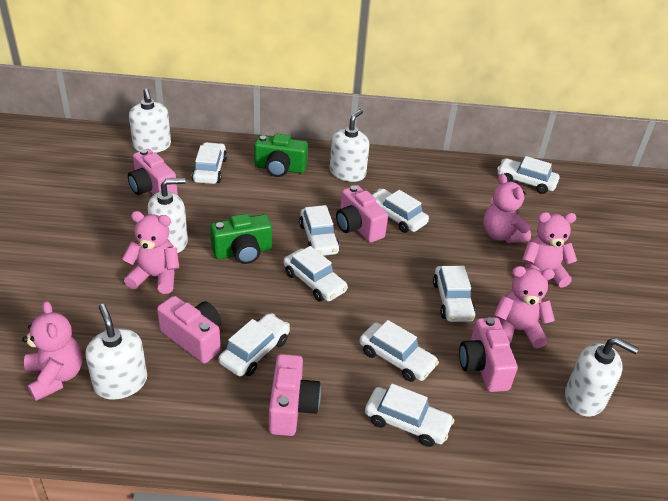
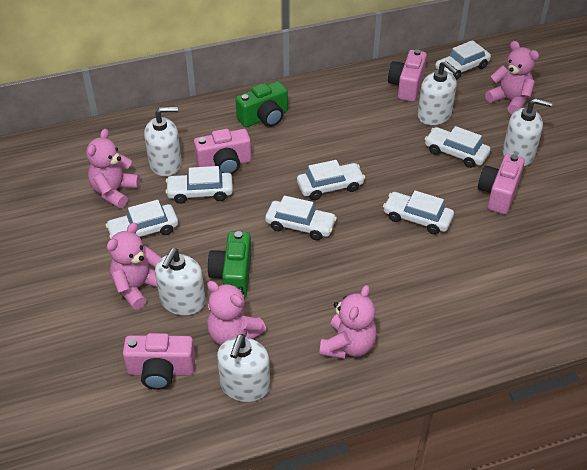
pink camera: 5 -> 4
white car: 9 -> 7

